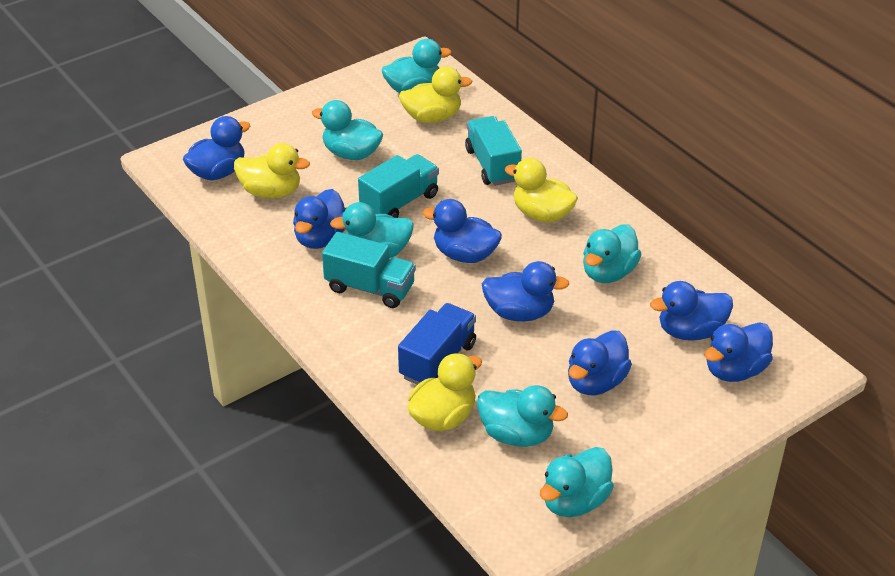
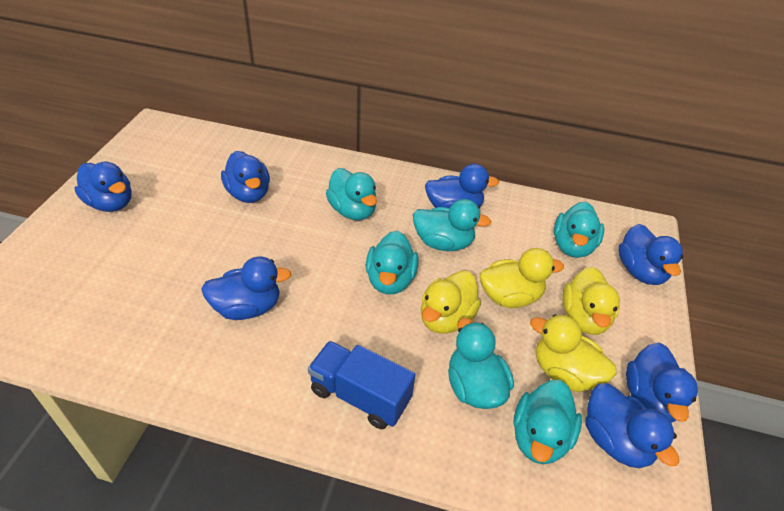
turquoise truck: 3 -> 0

